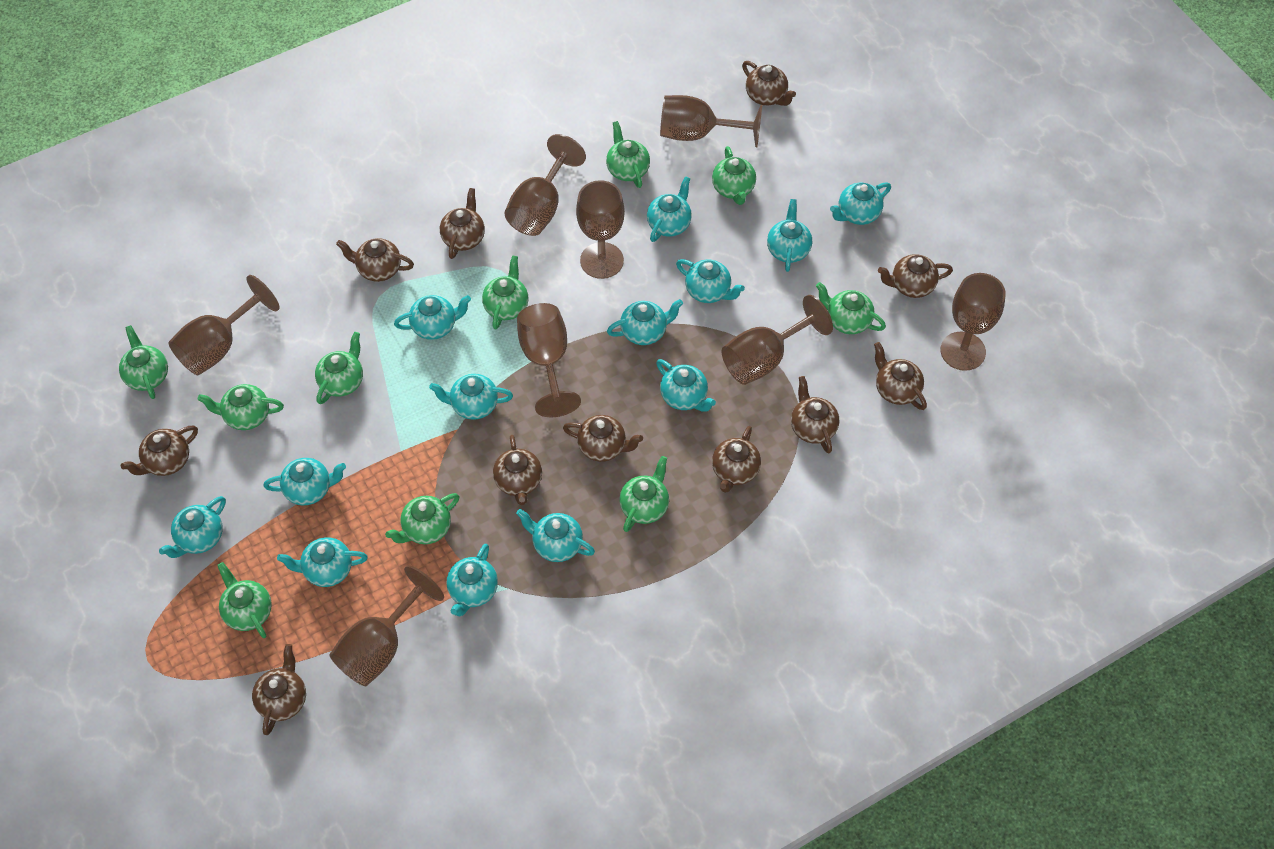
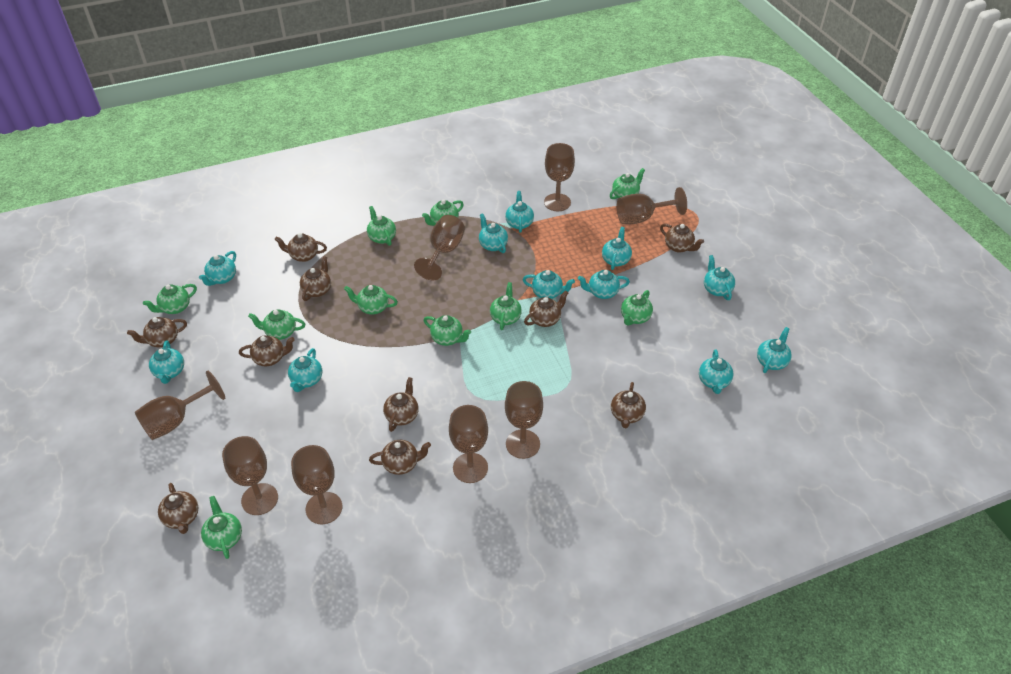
brown teapot: 11 -> 10
turquoise teapot: 13 -> 11

